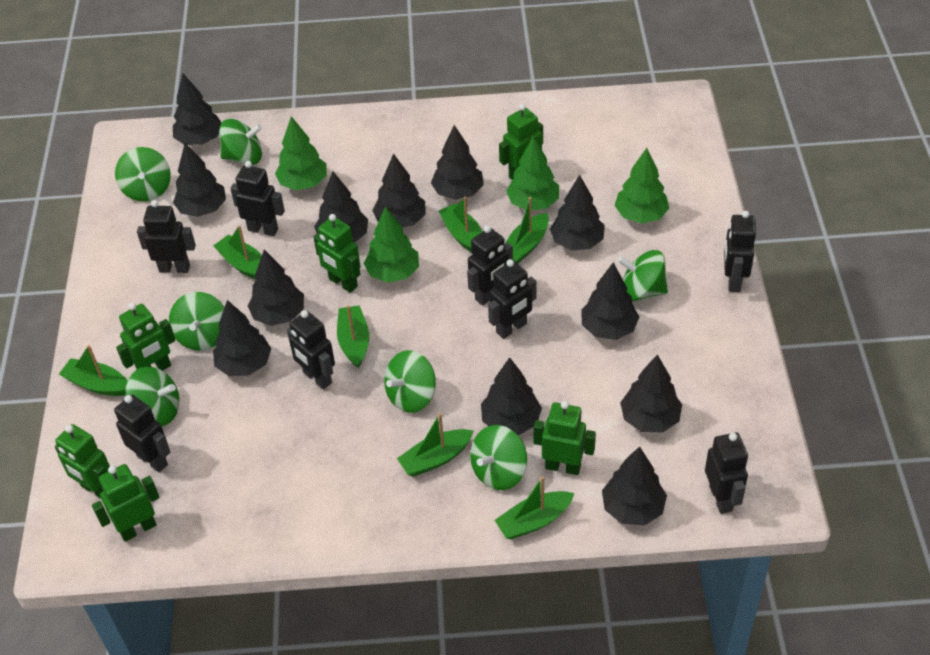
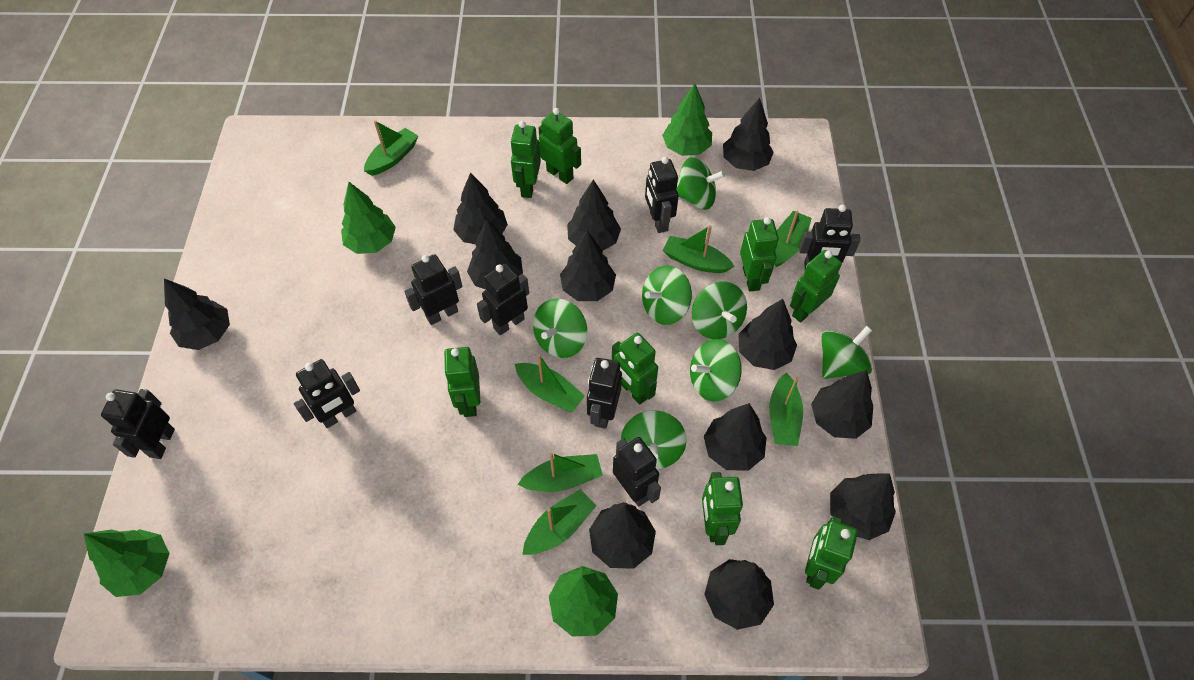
green robot: 6 -> 8

